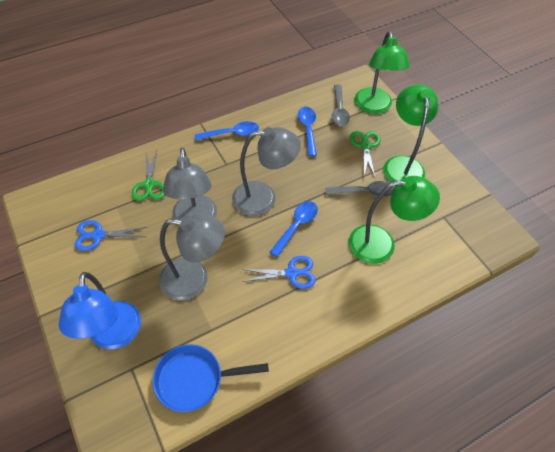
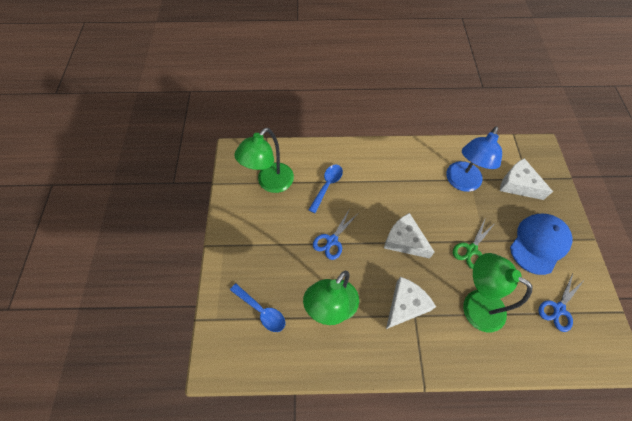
blue cap: 0 -> 1
blue pan: 1 -> 0
blue spoon: 3 -> 2
green scissors: 2 -> 1
grey lamp: 3 -> 0
grey spoon: 2 -> 0
white cheese: 0 -> 3

